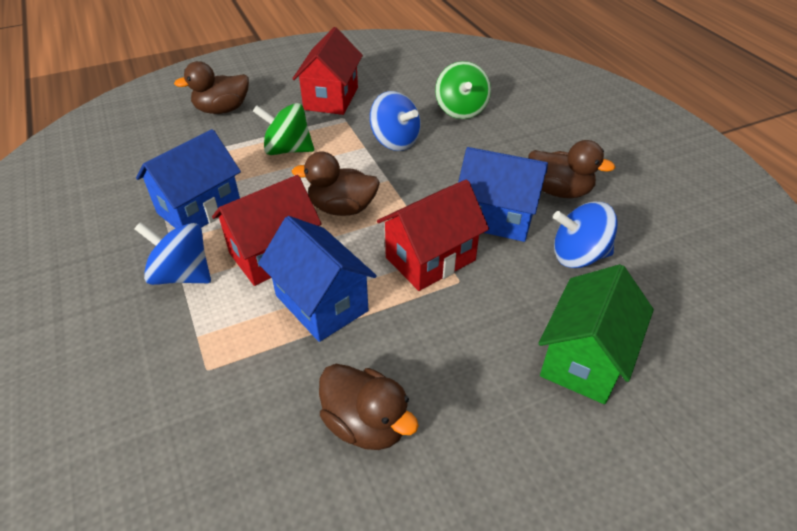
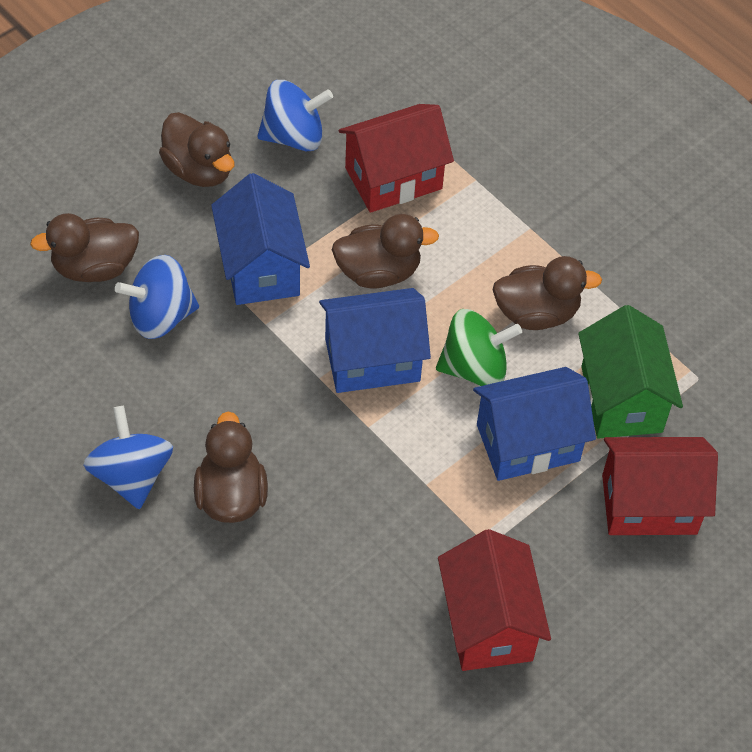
brown duck: 4 -> 5
green spinning top: 2 -> 1

